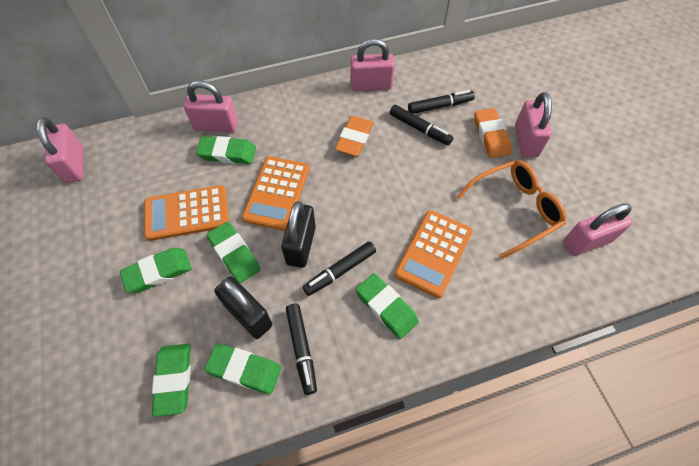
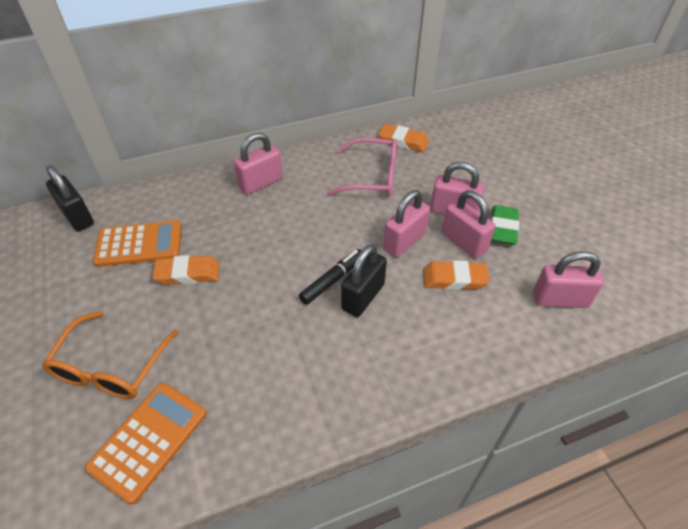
black marker: 4 -> 1
green eraser: 6 -> 1
orange calculator: 3 -> 2
orange eraser: 2 -> 3
pink glasses: 0 -> 1

